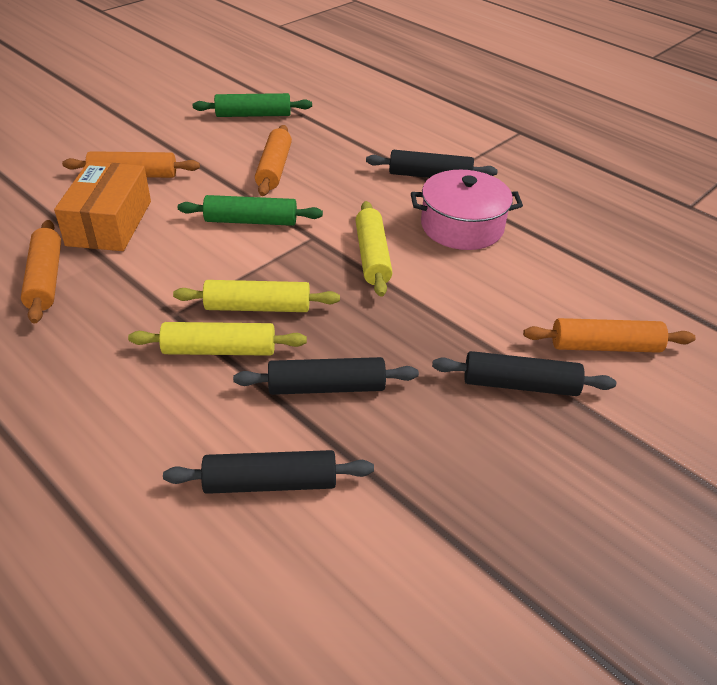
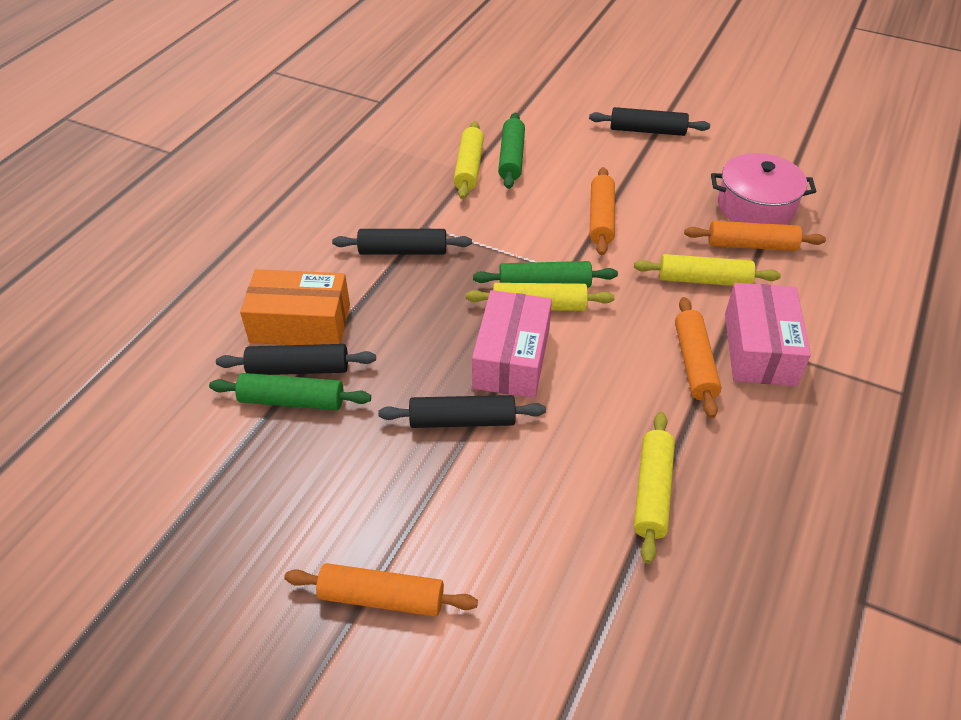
green rolling pin: 2 -> 3
pink box: 0 -> 2
yellow rolling pin: 3 -> 4

